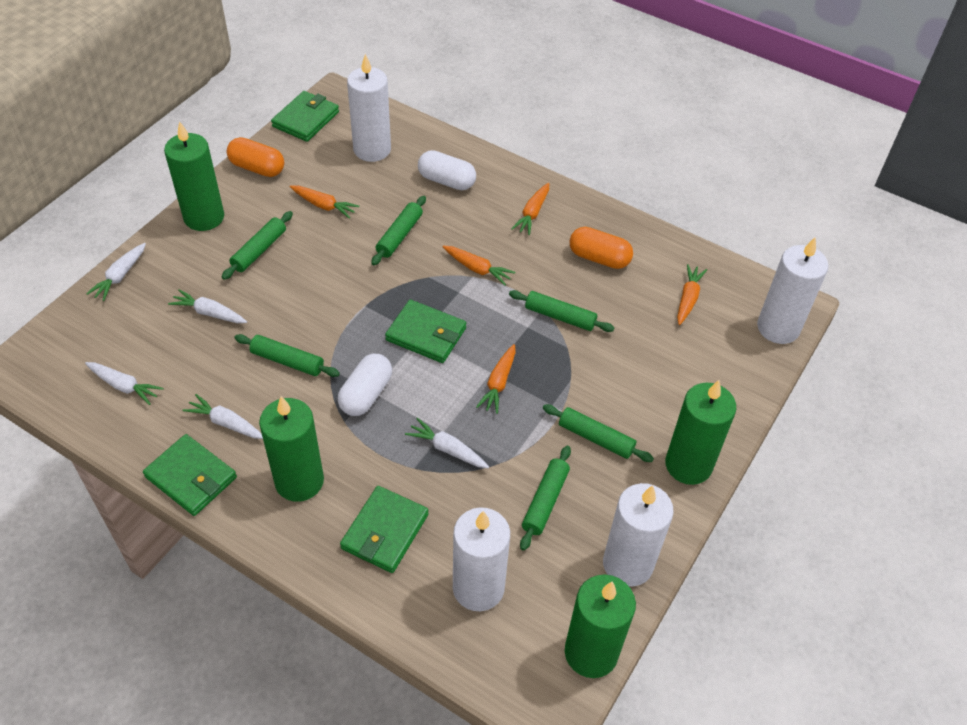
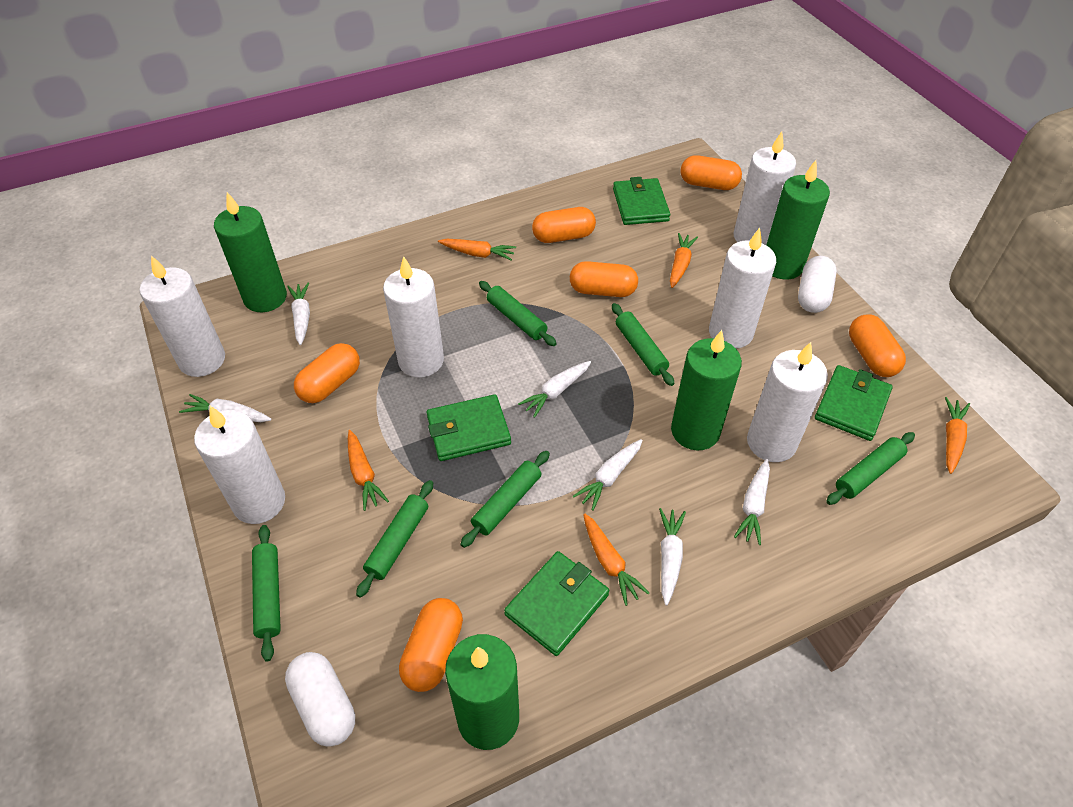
orange capsule: 2 -> 6
white candle: 4 -> 6
white carrot: 5 -> 6

